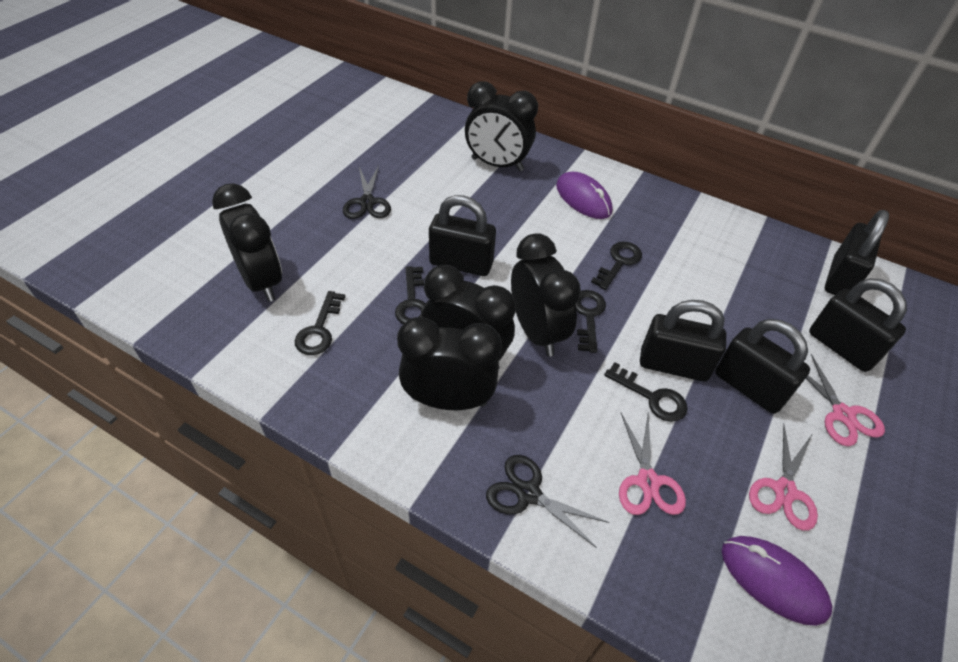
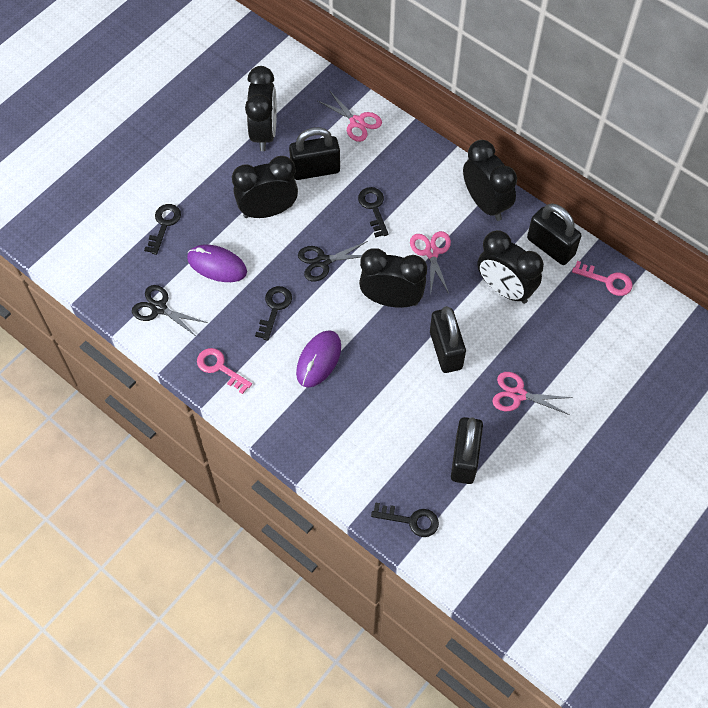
black key: 5 -> 4
black padlock: 5 -> 4
pink key: 0 -> 2

